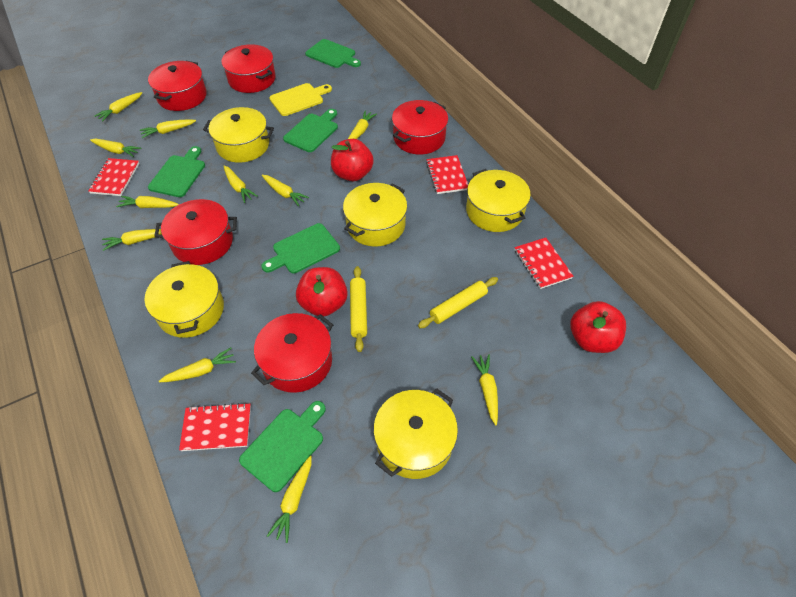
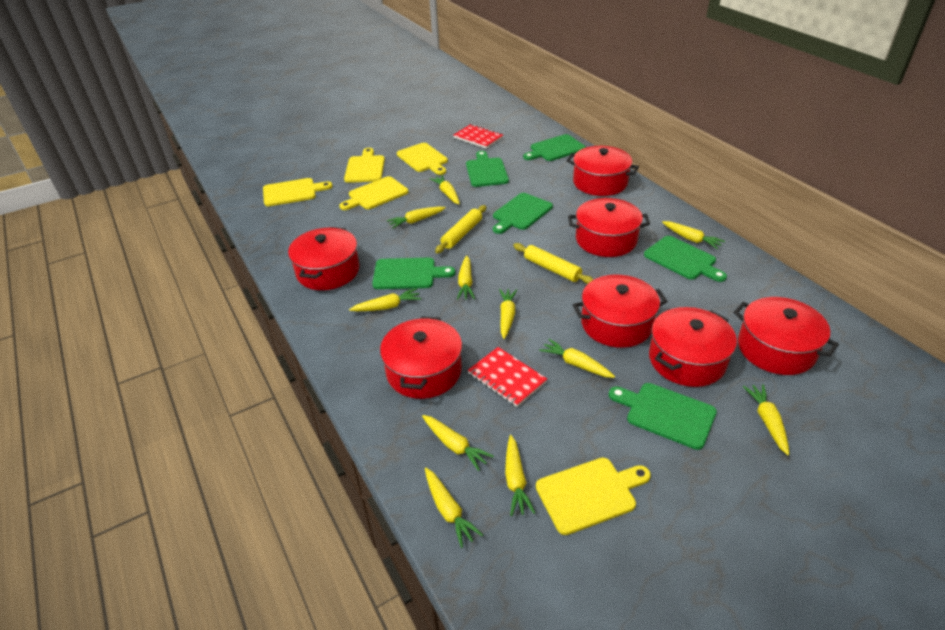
green cutting board: 5 -> 6
red apple: 3 -> 0
red notebook: 4 -> 2
red pot: 5 -> 7
yellow cutting board: 1 -> 5
yellow pot: 5 -> 0

